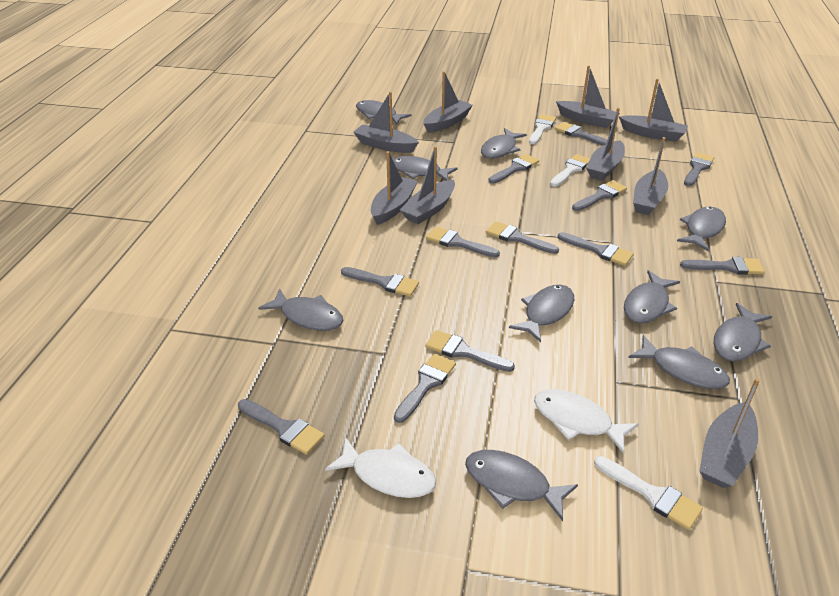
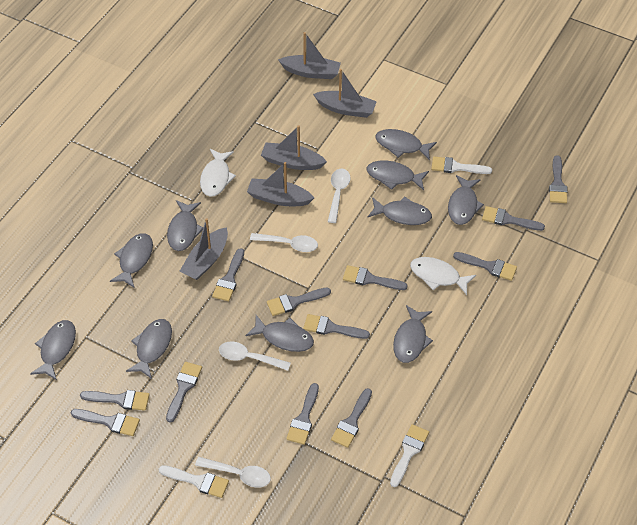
grey boat: 9 -> 5
white spoon: 0 -> 4

